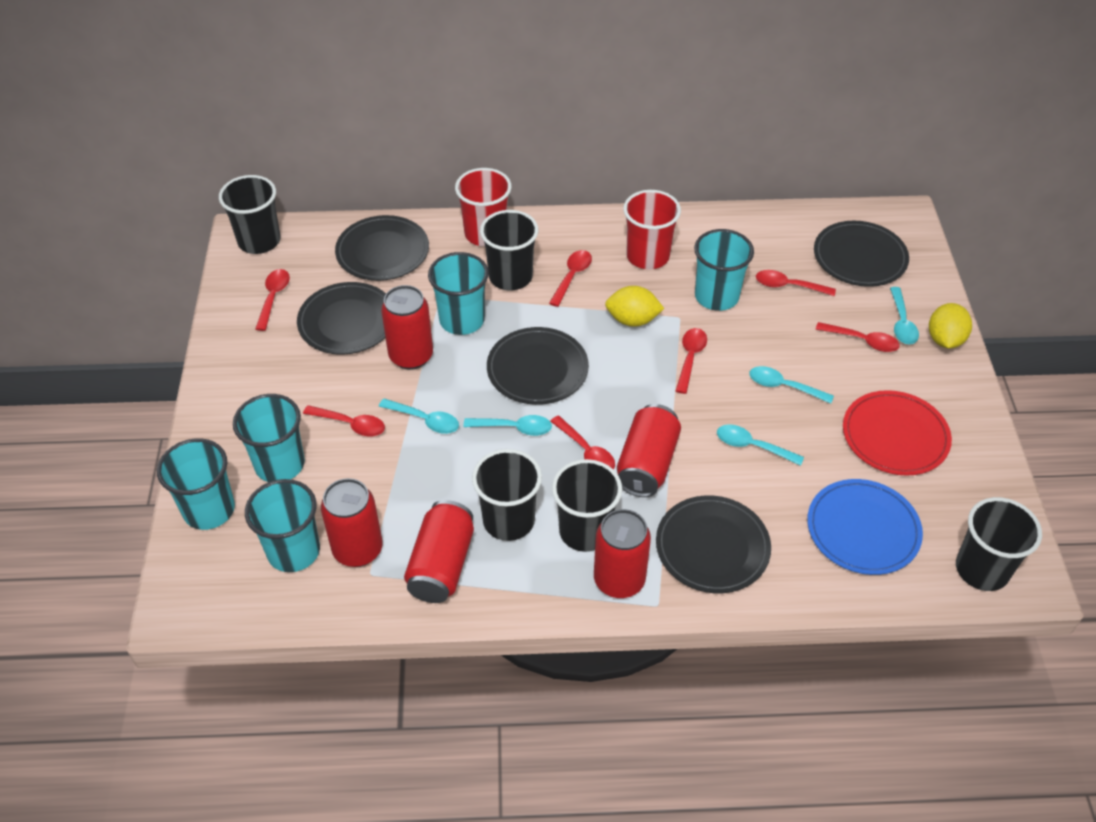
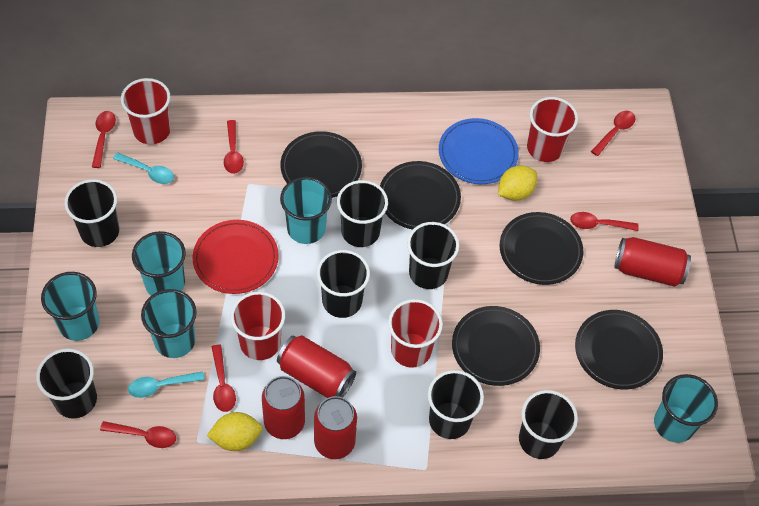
black cup: 5 -> 7
red can: 5 -> 4
red cup: 2 -> 4
red spoon: 7 -> 6
turquoise spoon: 5 -> 2

